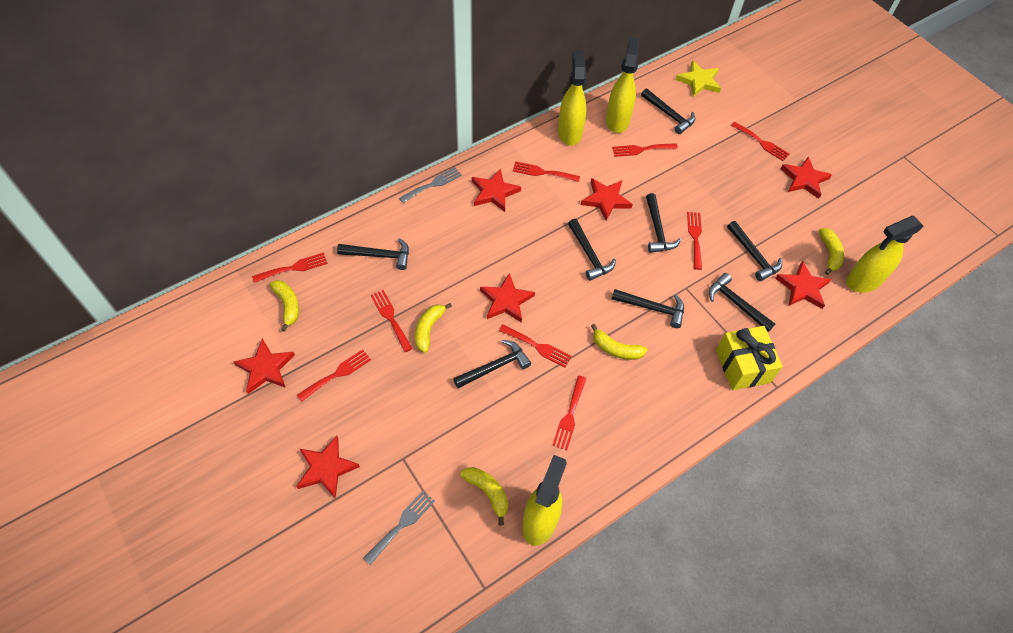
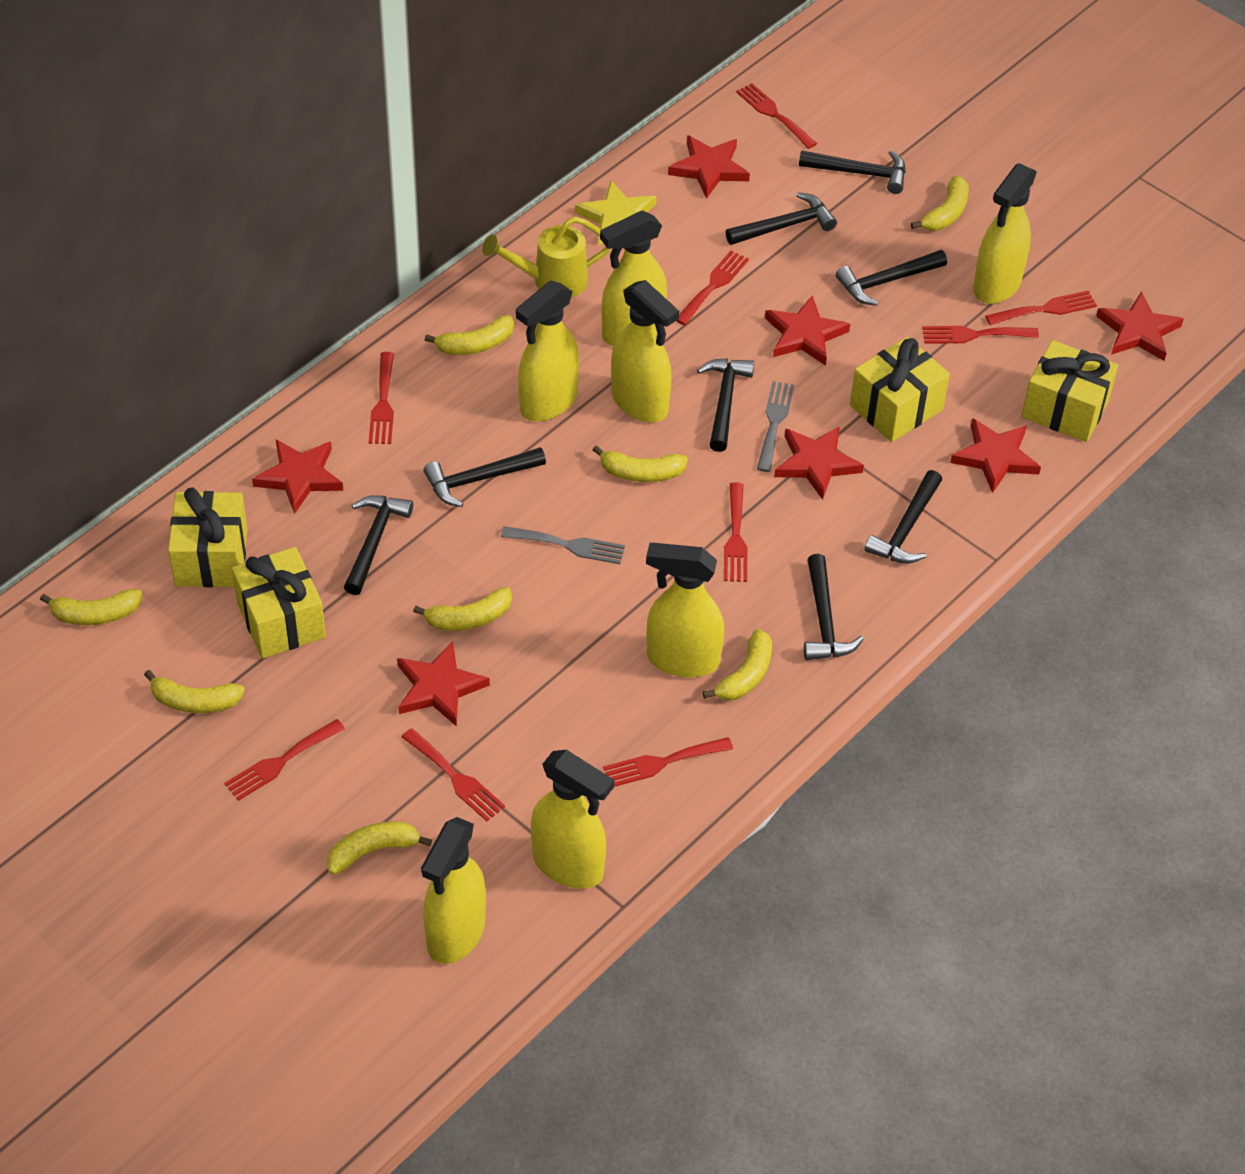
yellow banana: 5 -> 8
yellow gift: 1 -> 4
yellow spray bottle: 4 -> 7
yellow watering can: 0 -> 1

